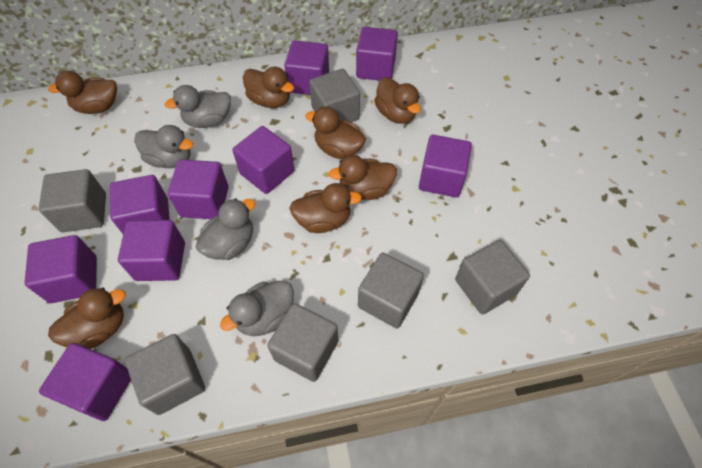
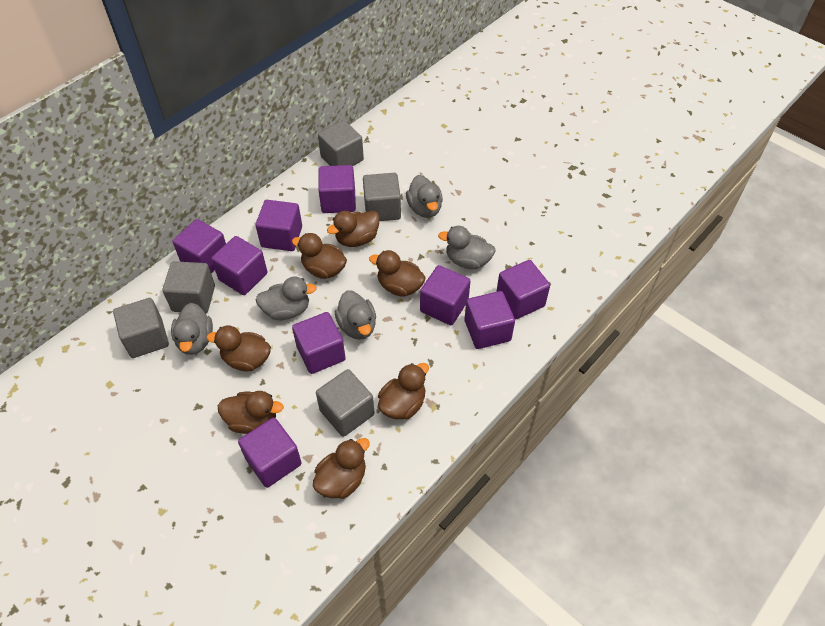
grey cube: 6 -> 5
grey duck: 4 -> 5

